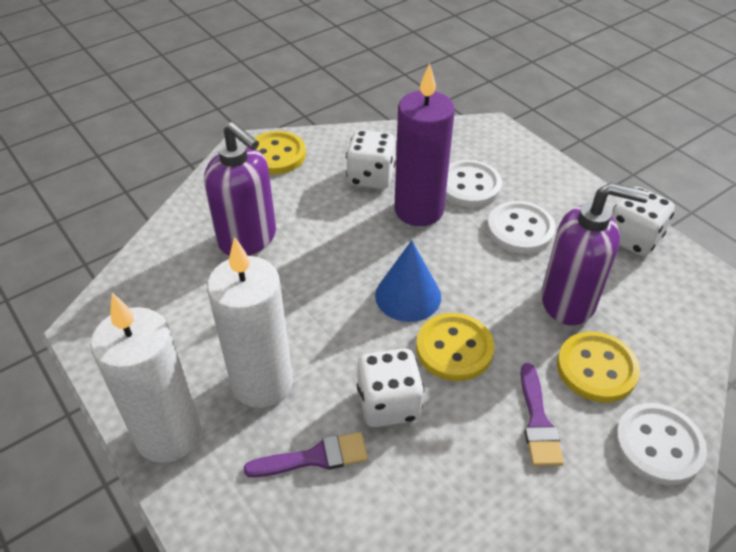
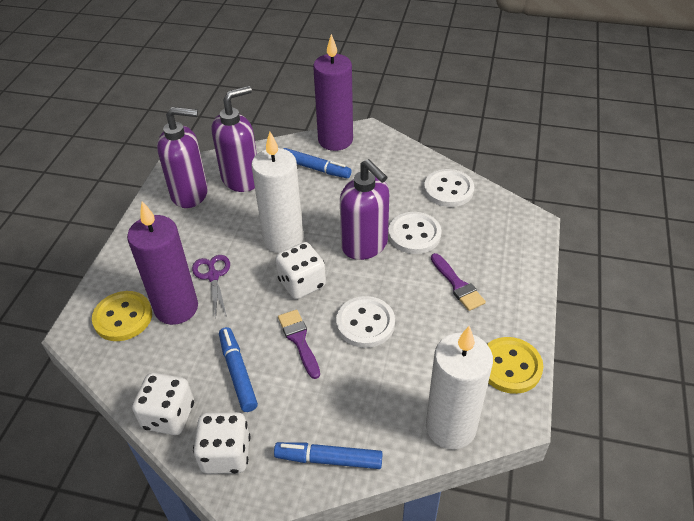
blue cone: 1 -> 0
blue marker: 0 -> 3
purple candle: 1 -> 2
purple scissors: 0 -> 1
purple soap dispenser: 2 -> 3
yellow button: 3 -> 2

